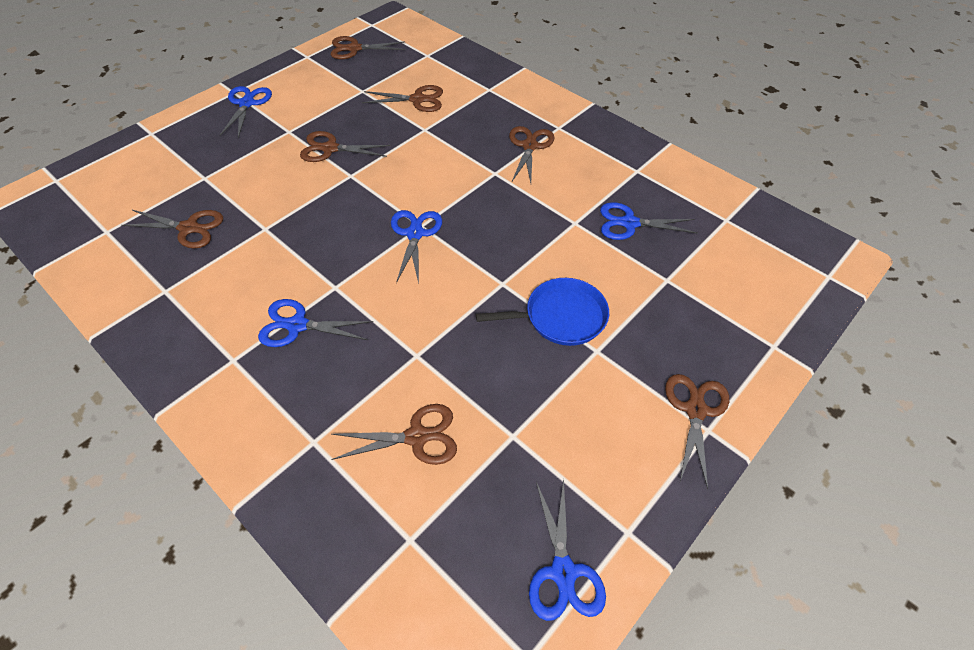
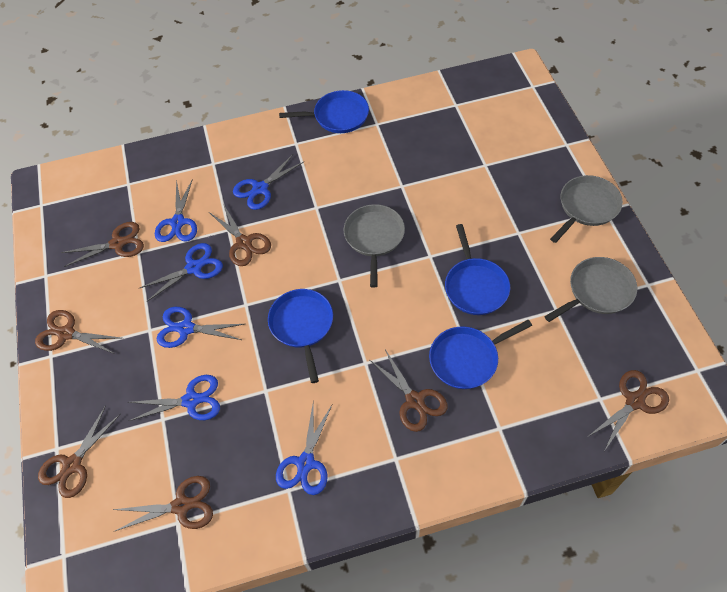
blue pan: 1 -> 4
blue scissors: 5 -> 6
grey pan: 0 -> 3

